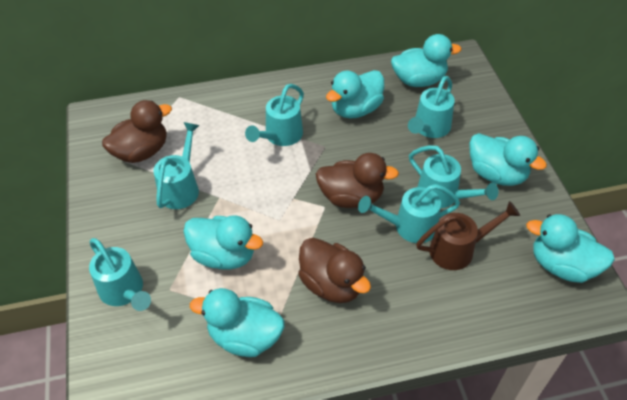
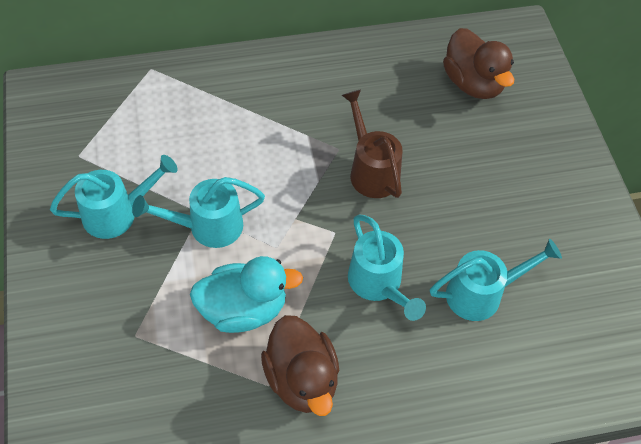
brown duck: 3 -> 2
turquoise duck: 6 -> 1
turquoise watering can: 6 -> 4

